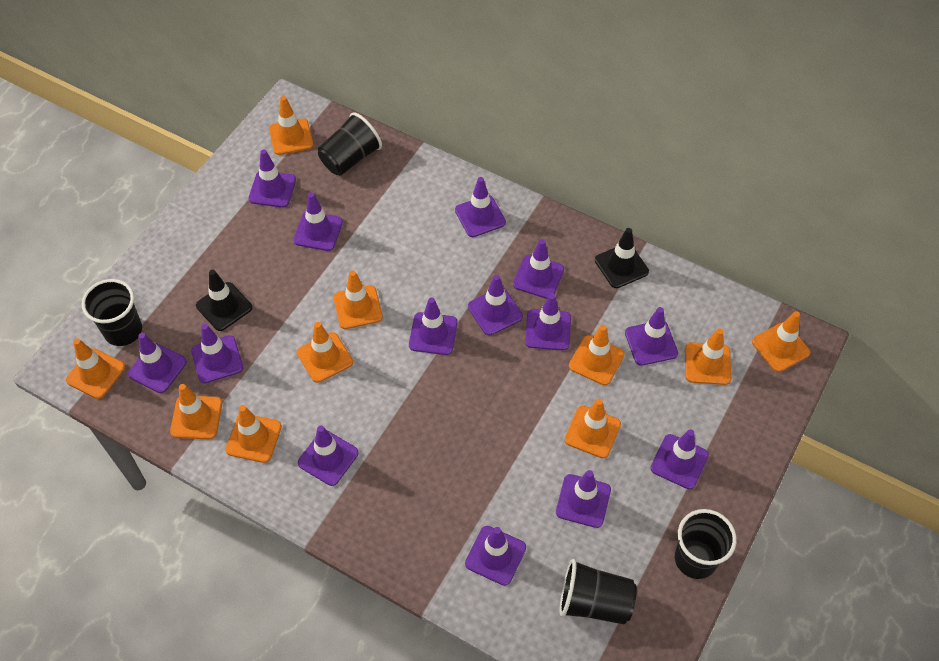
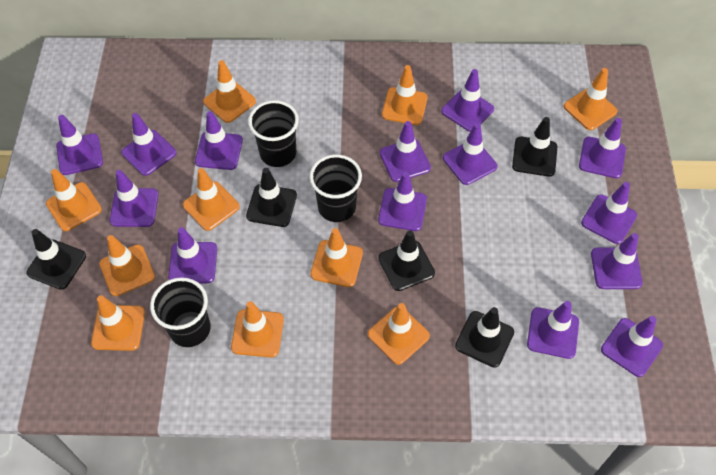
black cup: 4 -> 3
black traffic cone: 2 -> 5

